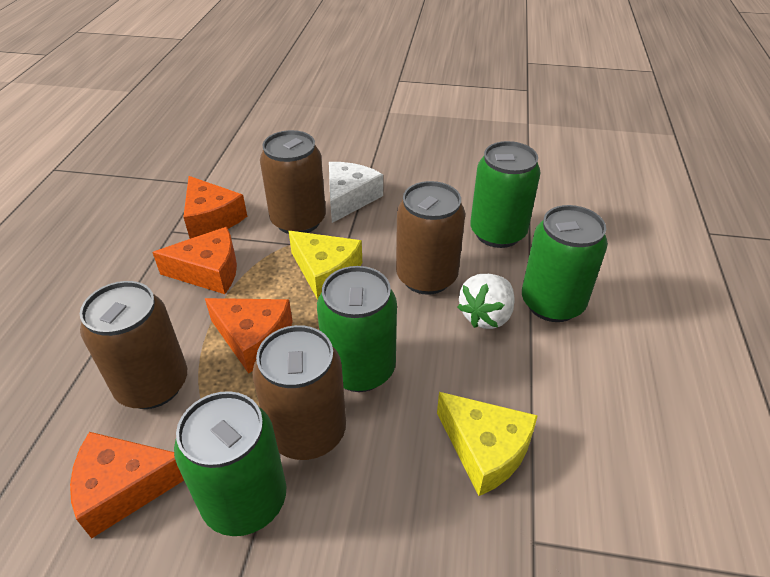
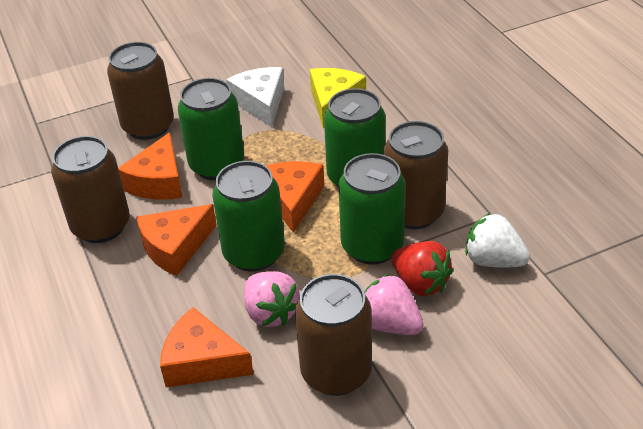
pink strawberry: 0 -> 2
red strawberry: 0 -> 1
yellow cheese: 2 -> 1

